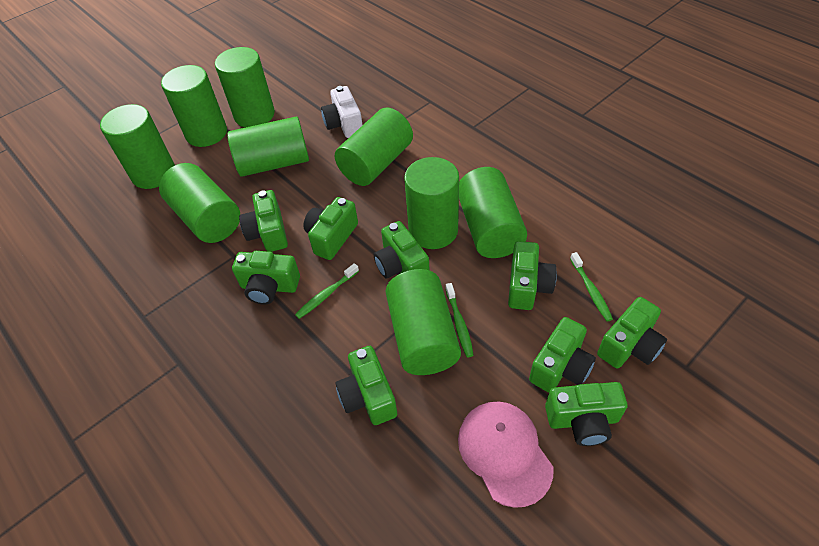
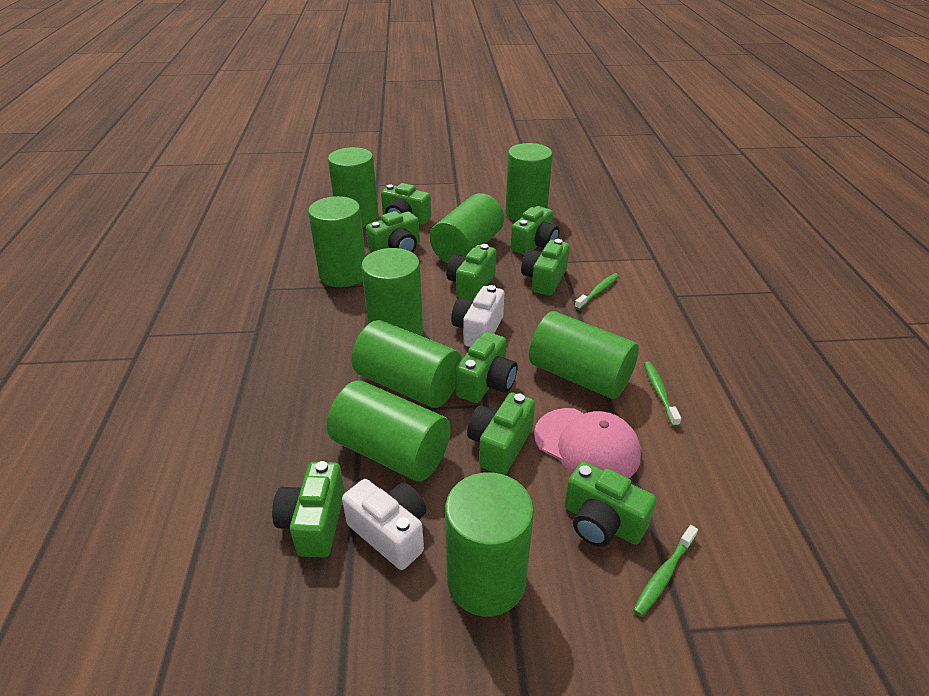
white camera: 1 -> 2

